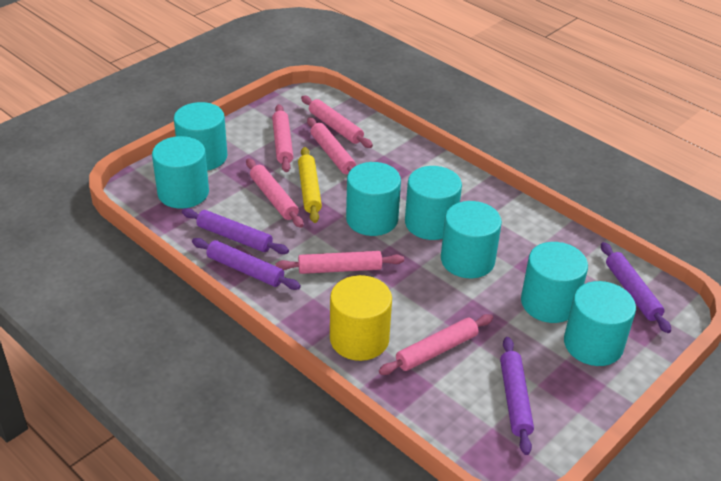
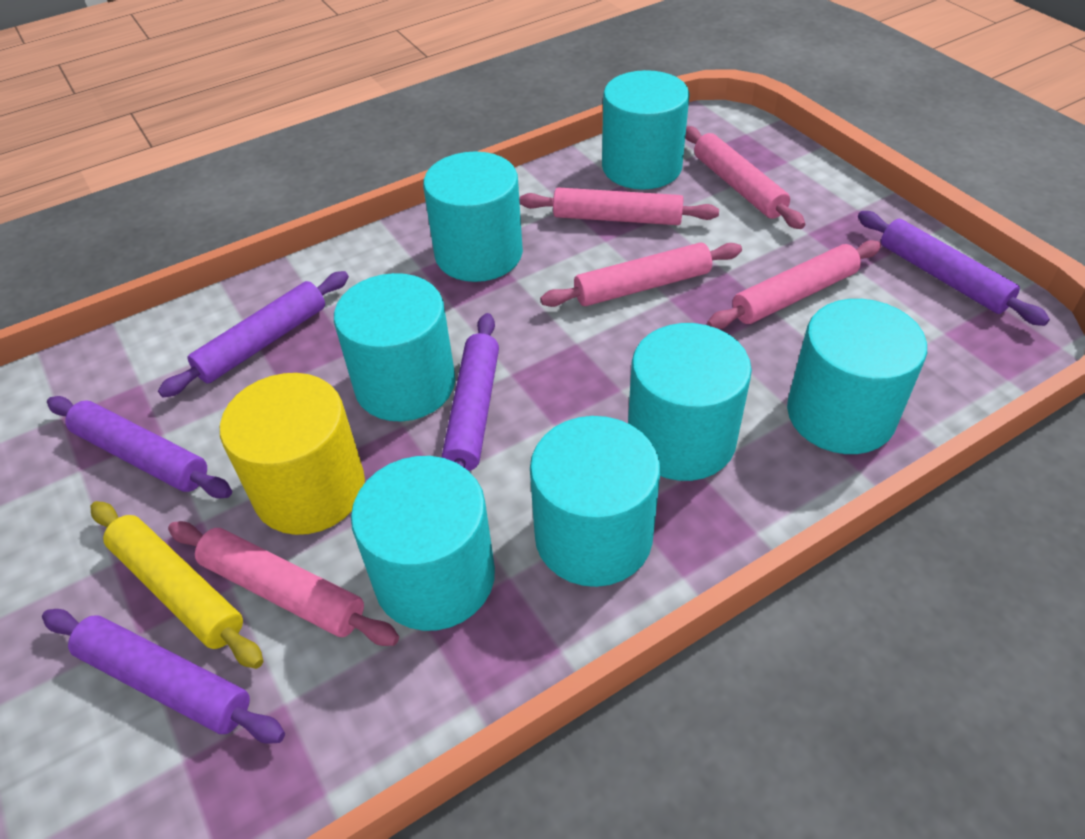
pink rolling pin: 6 -> 5
purple rolling pin: 4 -> 5

